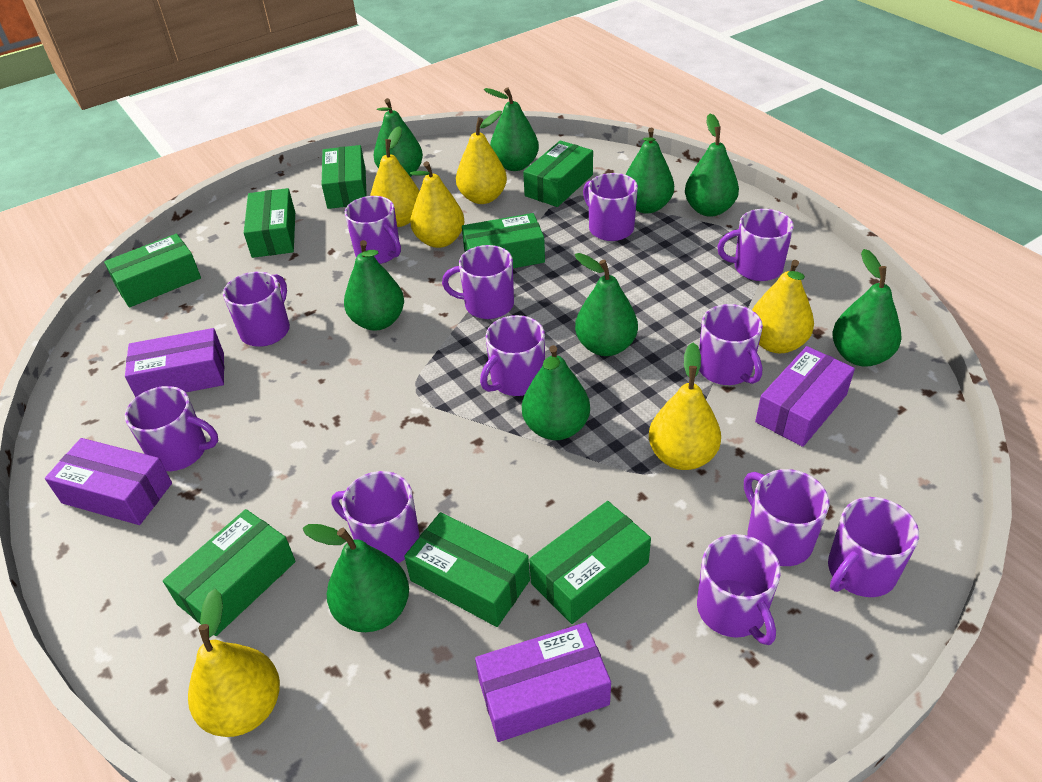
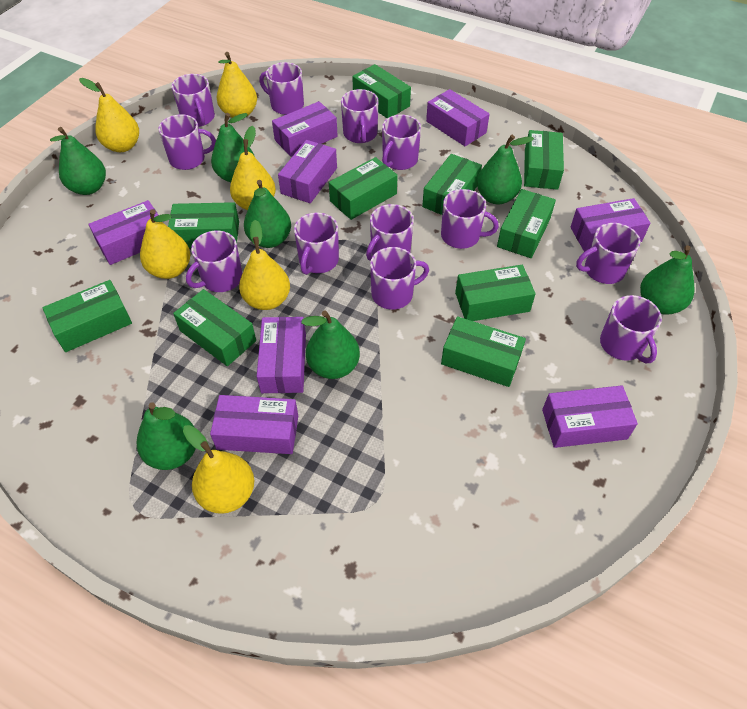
green box: 8 -> 10
green pear: 9 -> 7
purple box: 4 -> 8

